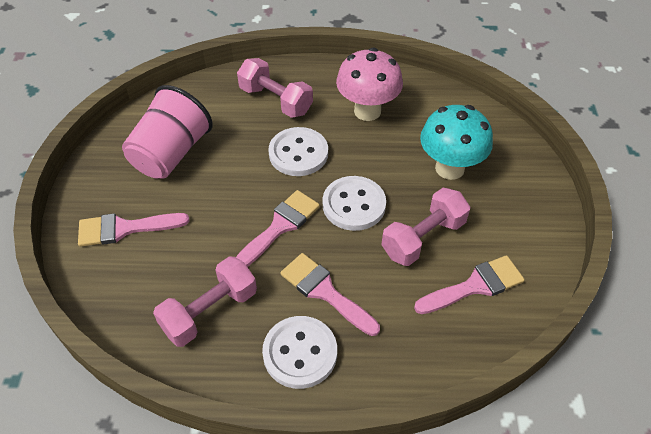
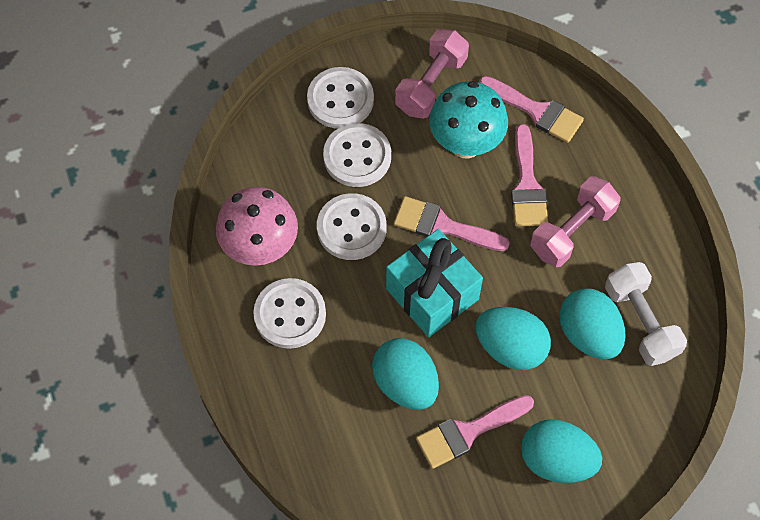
pink cup: 1 -> 0
pink dumbbell: 3 -> 2
turquoise egg: 0 -> 4
turquoise gift: 0 -> 1
white button: 3 -> 4
white dumbbell: 0 -> 1

